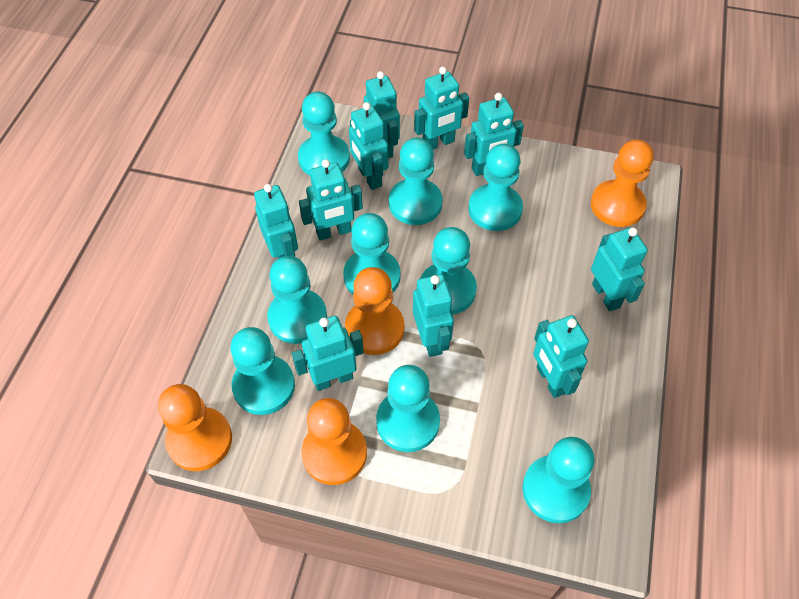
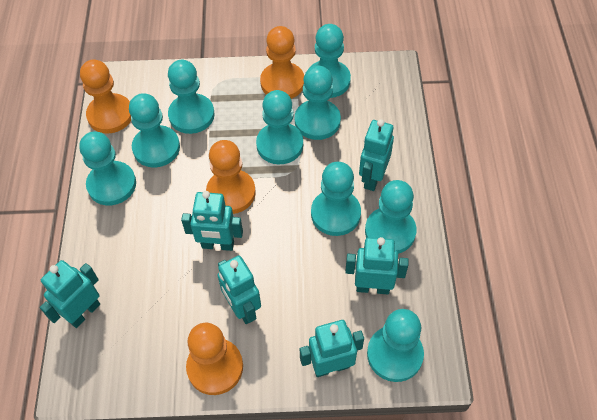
turquoise robot: 10 -> 6

